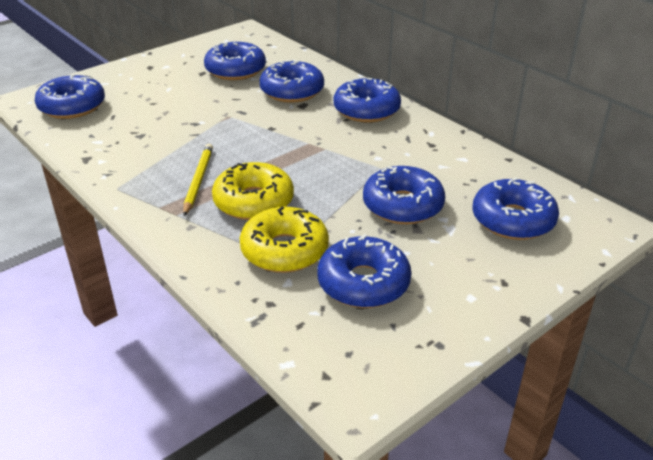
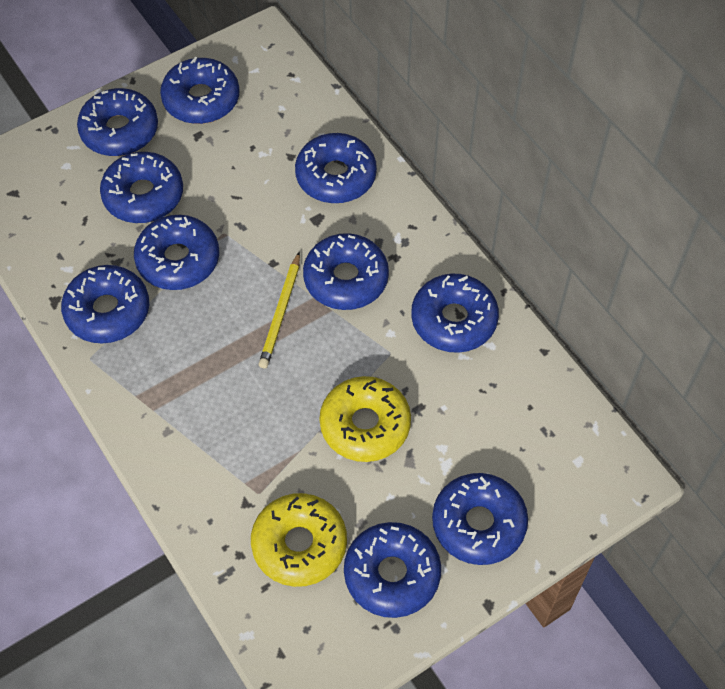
blue donut: 7 -> 10

